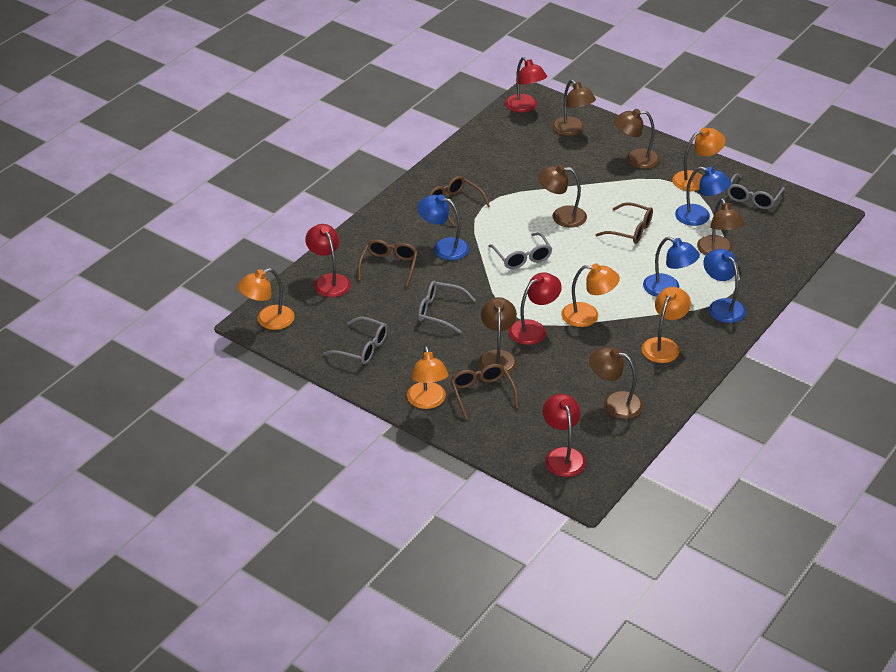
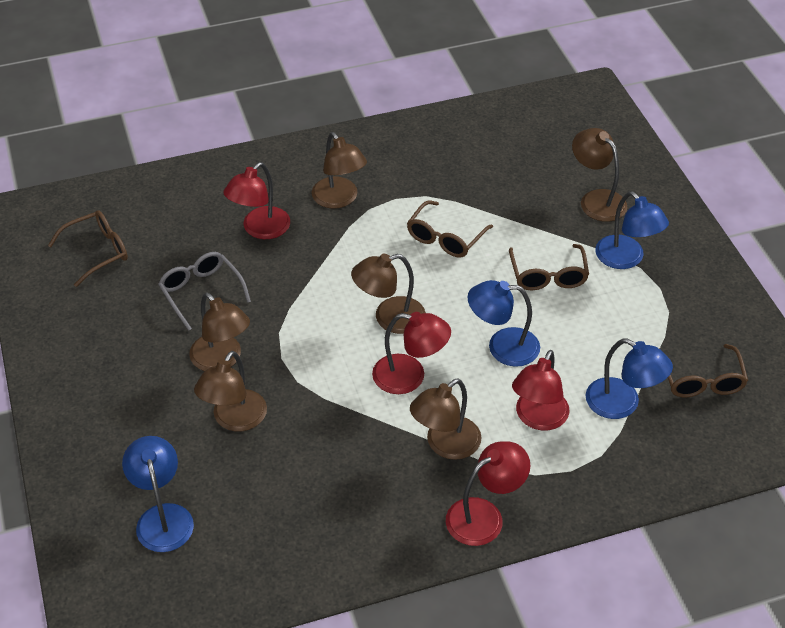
grey glasses: 4 -> 1
orange lamp: 5 -> 0

